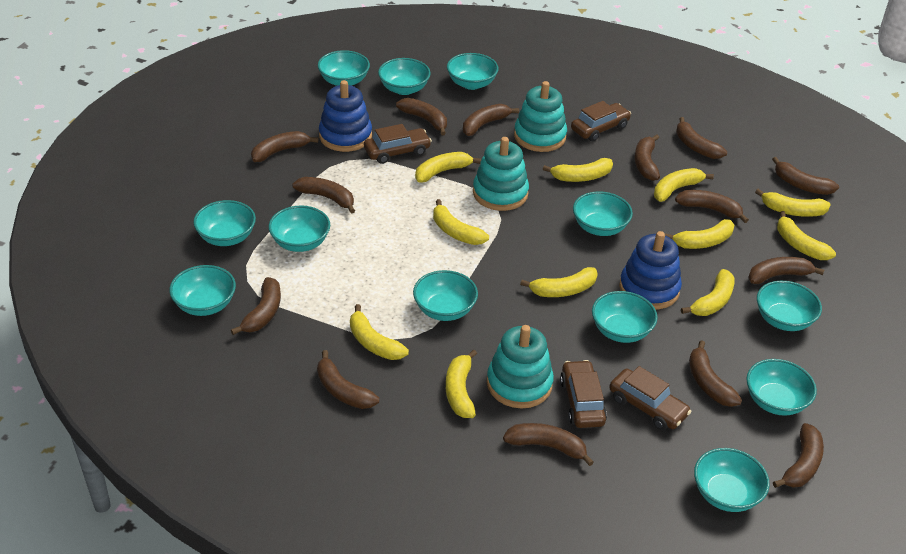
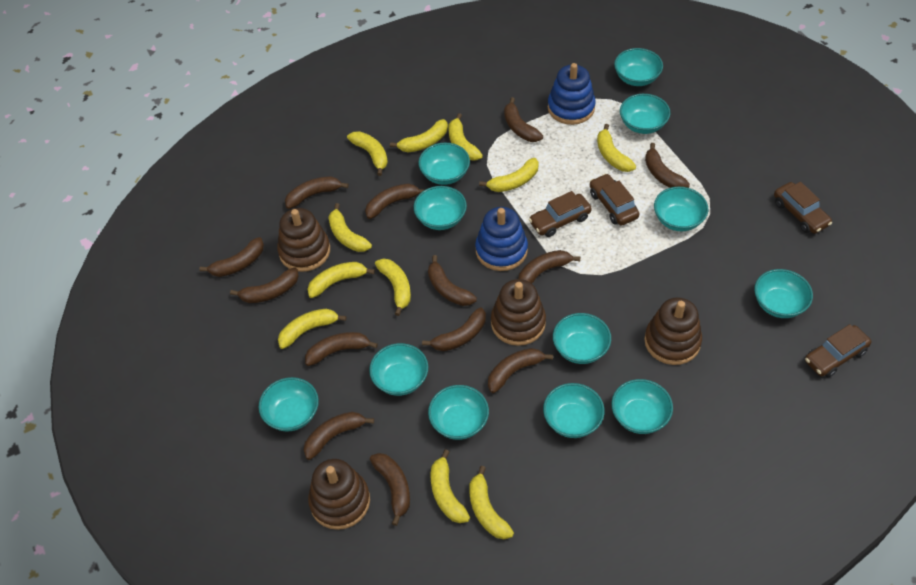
brown banana: 14 -> 13
brown stacking toy: 0 -> 4
turquoise stacking toy: 3 -> 0

